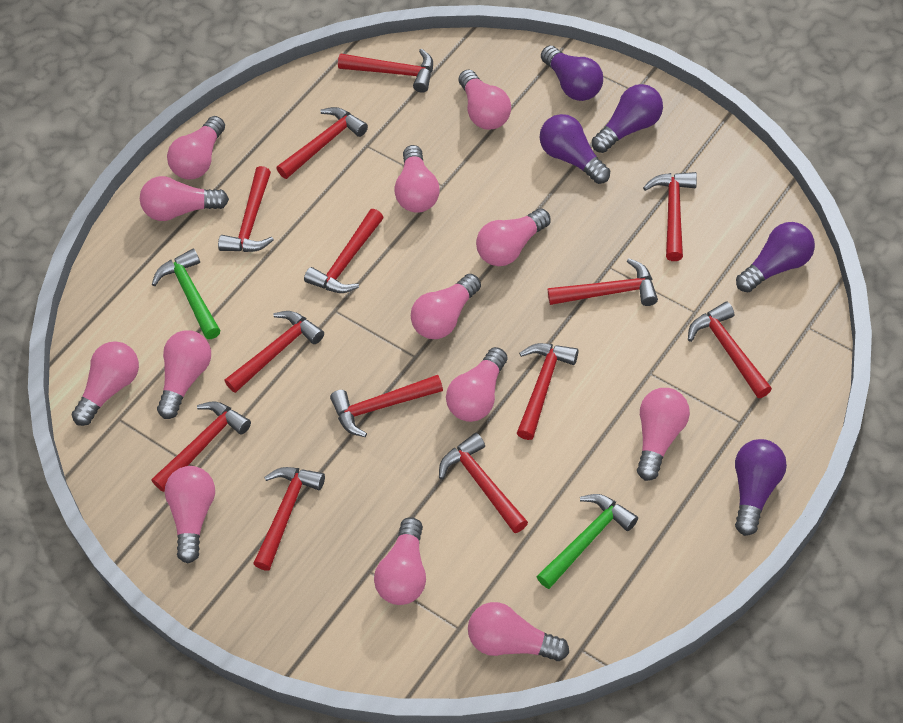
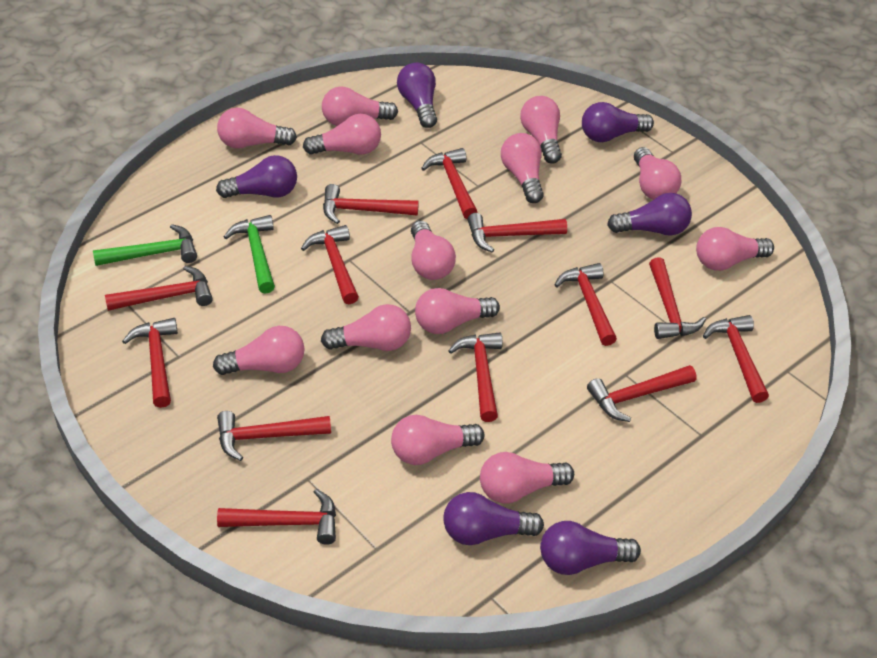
purple light bulb: 5 -> 6

